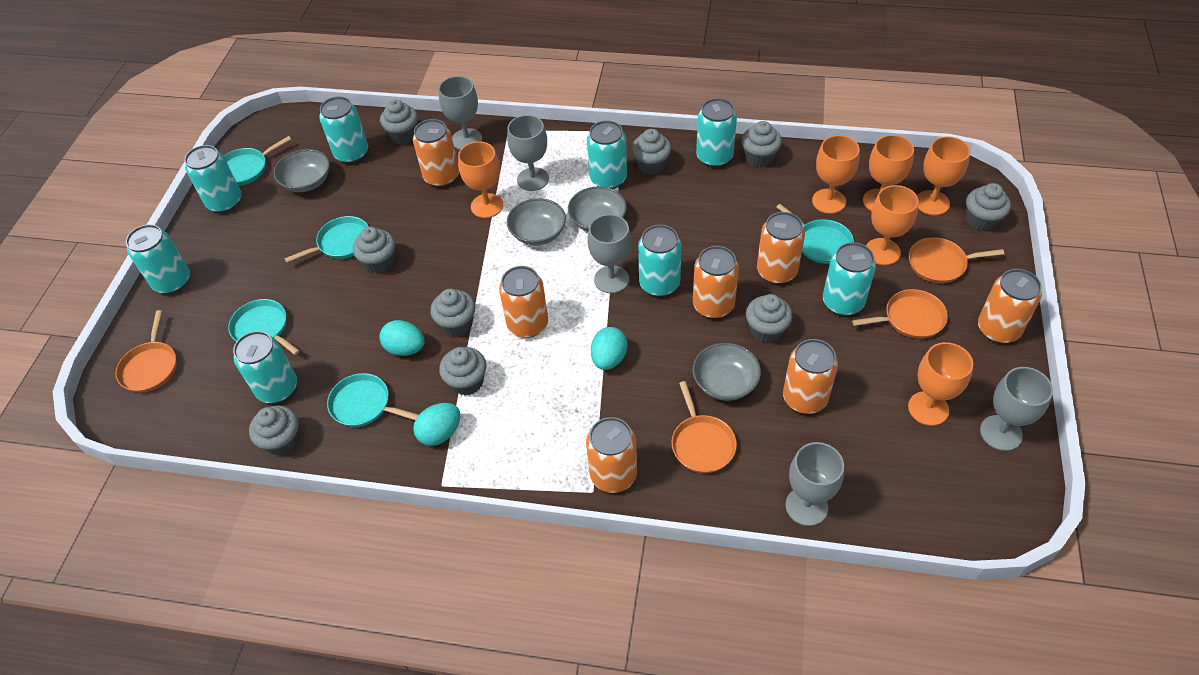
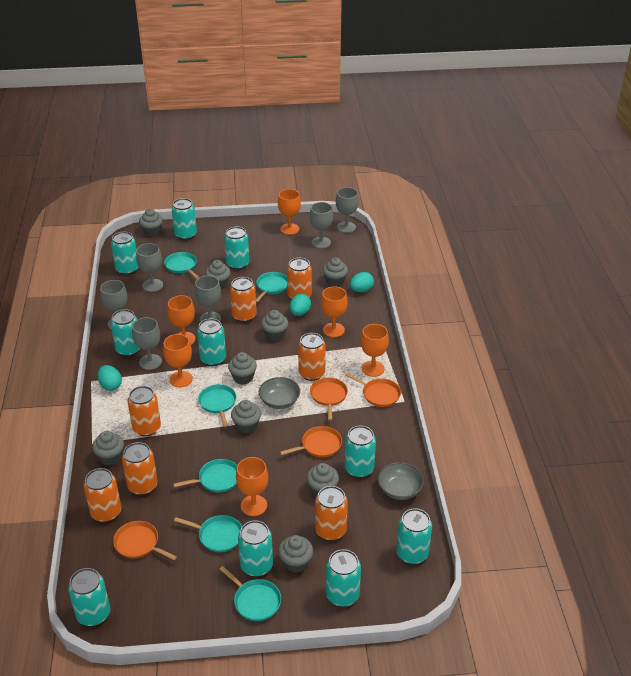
grey bowl: 4 -> 2
grey goblet: 5 -> 6
turquoise can: 8 -> 10
turquoise pan: 5 -> 6

